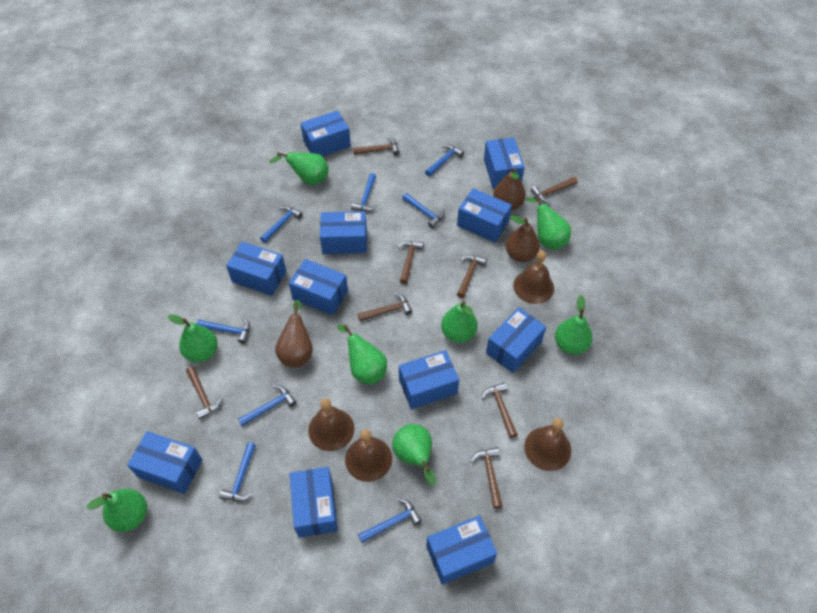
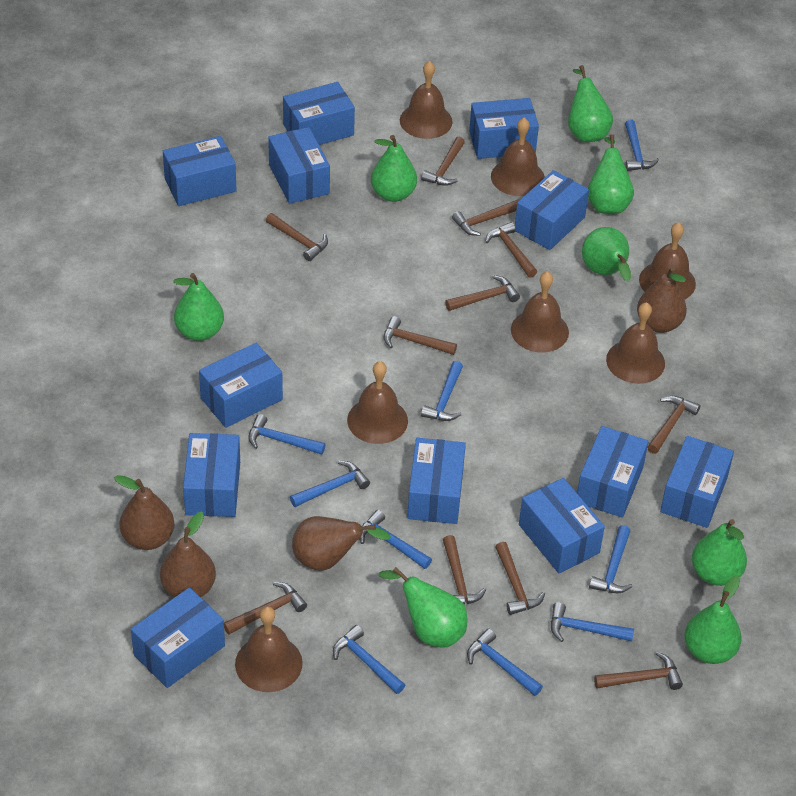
blue box: 11 -> 12
blue hammer: 8 -> 9
brown bell: 4 -> 7
brown hammer: 8 -> 11
brown pear: 3 -> 4

